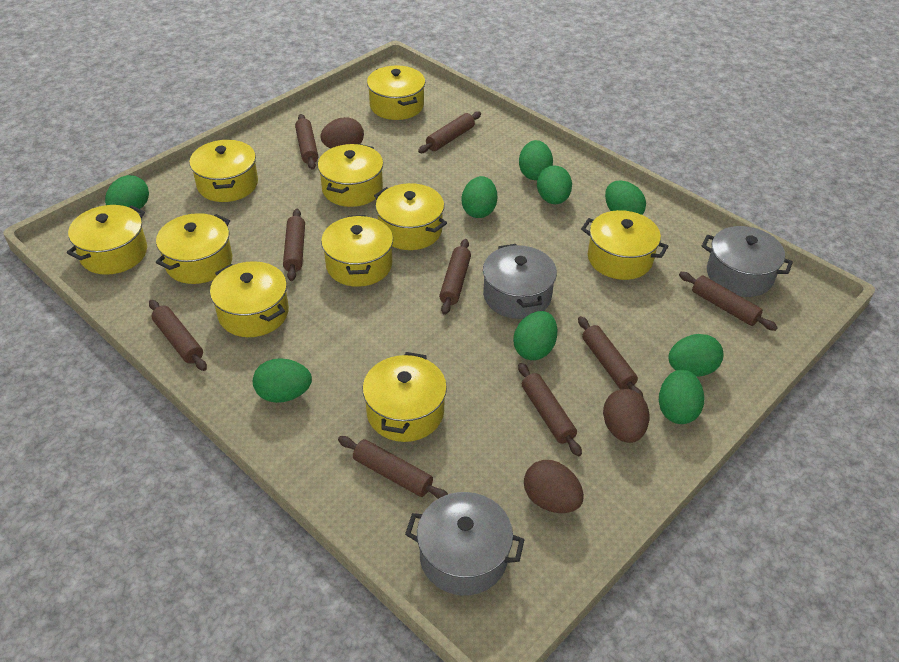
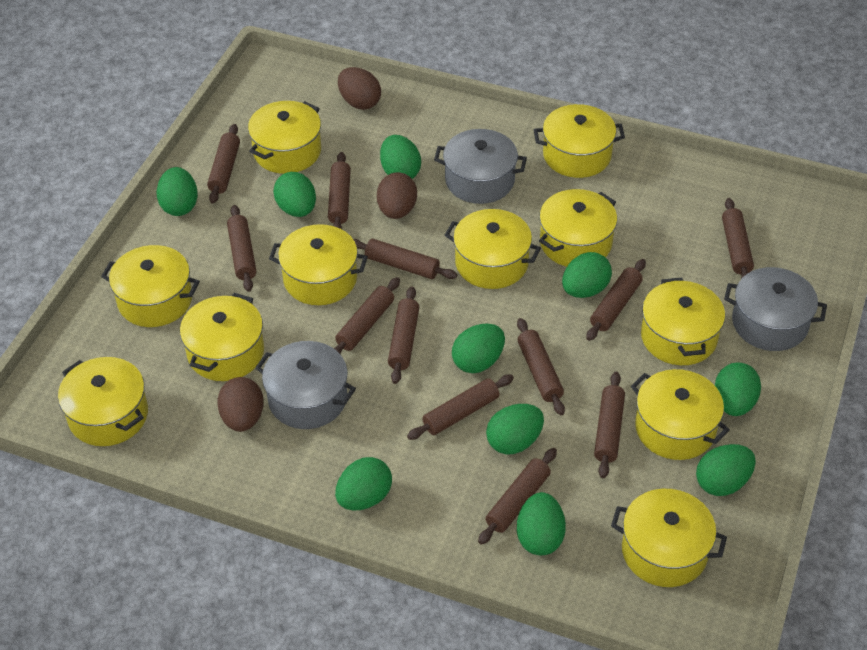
brown rolling pin: 9 -> 12
green egg: 9 -> 10
yellow pot: 10 -> 11

